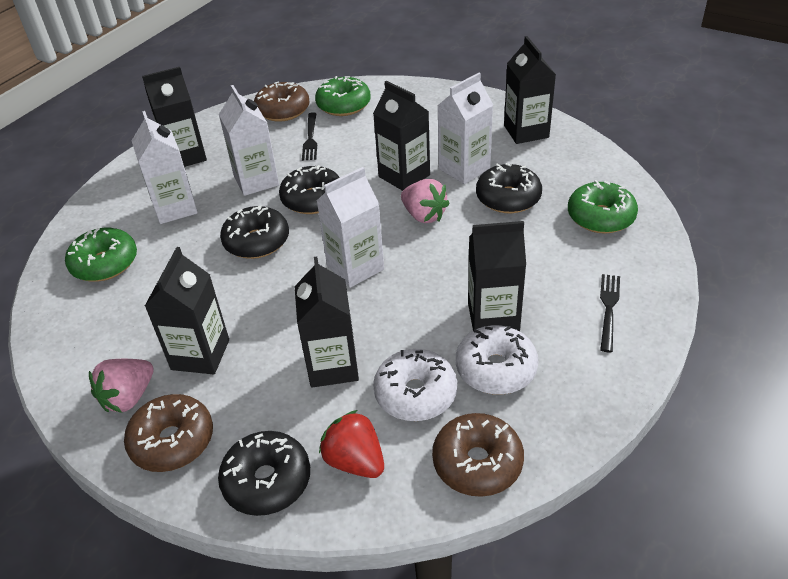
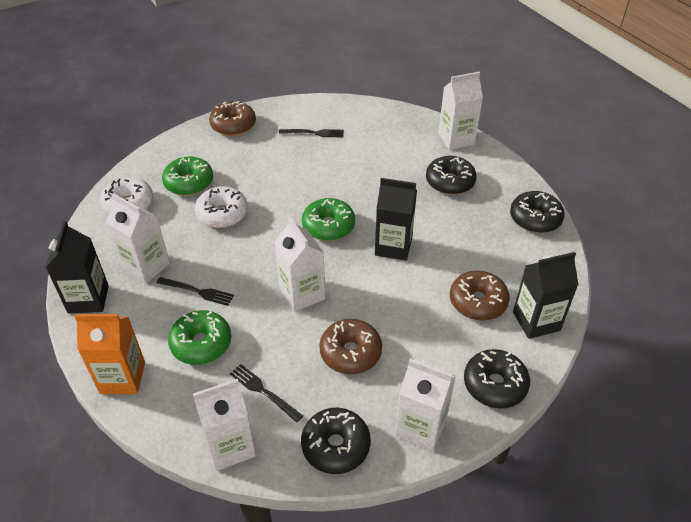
black carton: 6 -> 3
black fork: 2 -> 3
orange carton: 0 -> 1
pink strawberry: 2 -> 0
red strawberry: 1 -> 0
white carton: 4 -> 5

